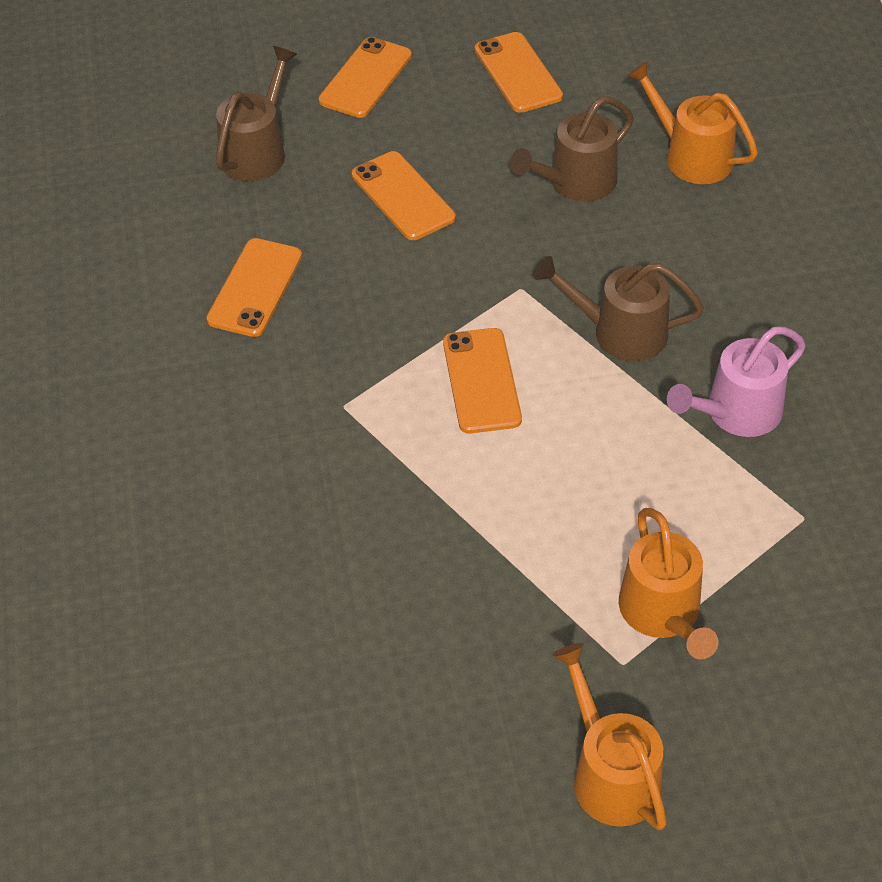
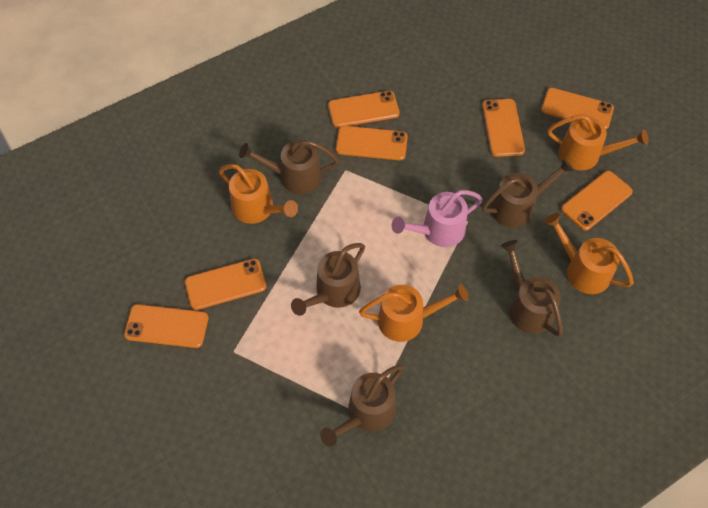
brown watering can: 3 -> 5
orange phone: 5 -> 7
orange watering can: 3 -> 4

